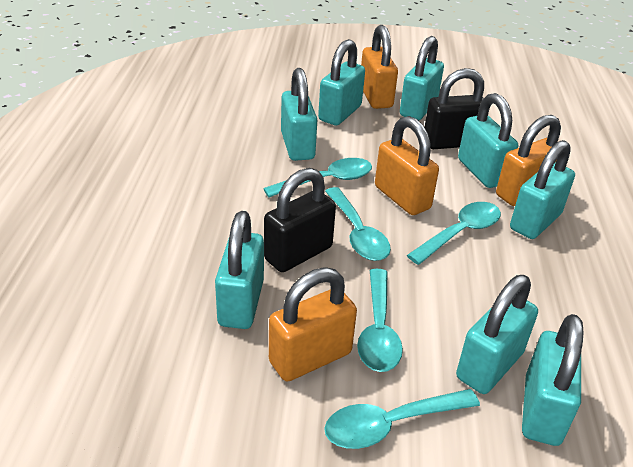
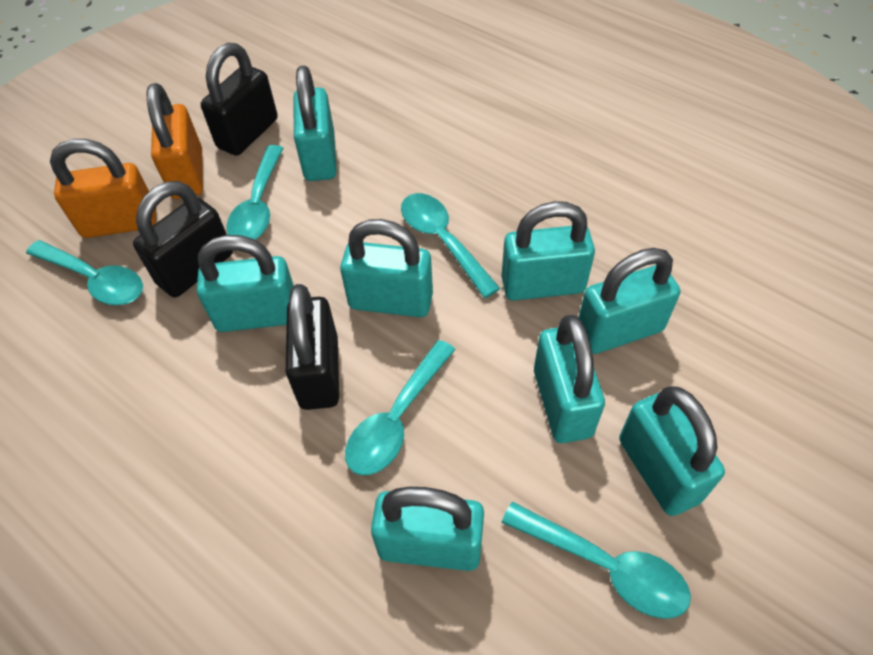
black padlock: 2 -> 3
orange padlock: 4 -> 2

